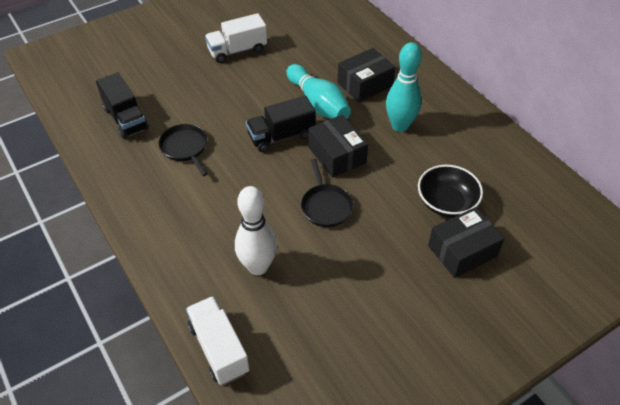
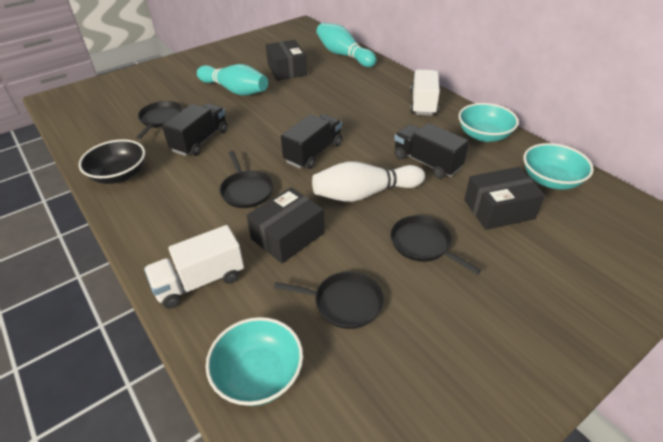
black pan: 2 -> 4
black truck: 2 -> 3
turquoise bowl: 0 -> 3

